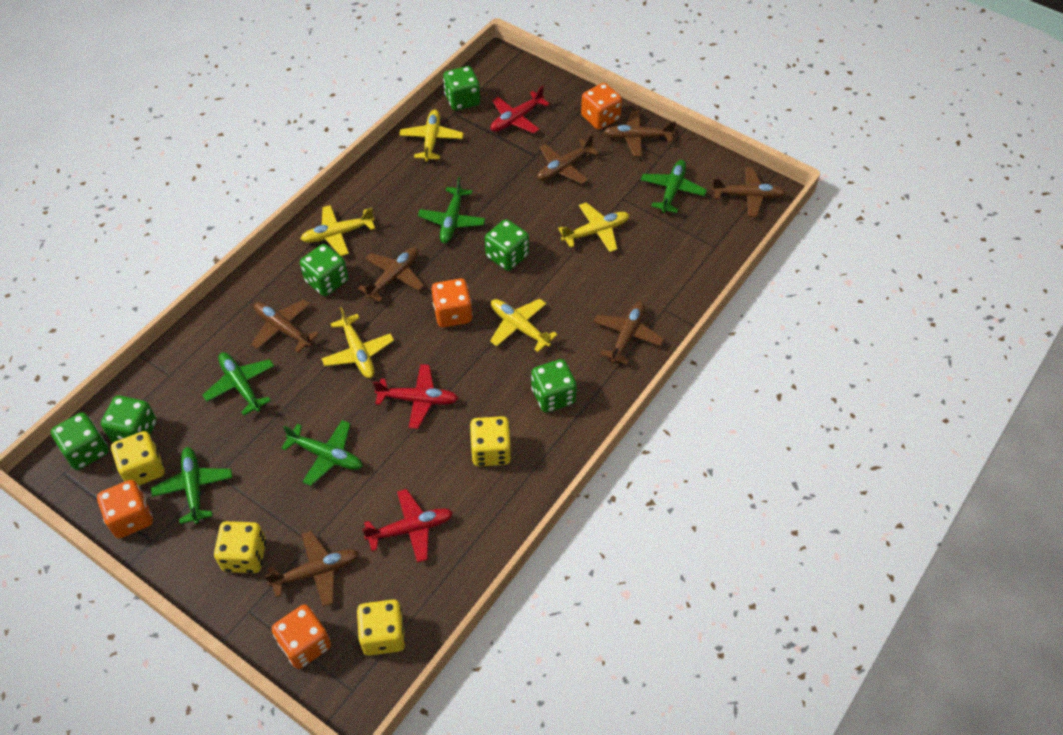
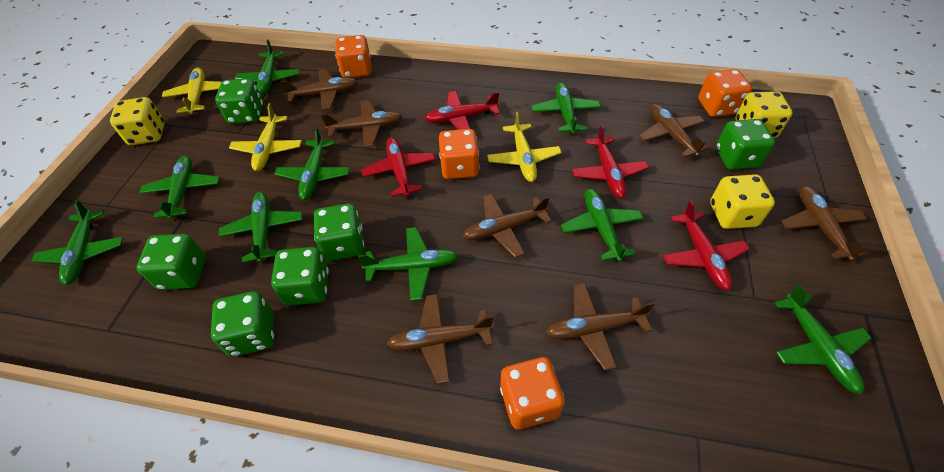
green plane: 5 -> 9
red plane: 3 -> 4
yellow dice: 4 -> 3
yellow plane: 5 -> 3

